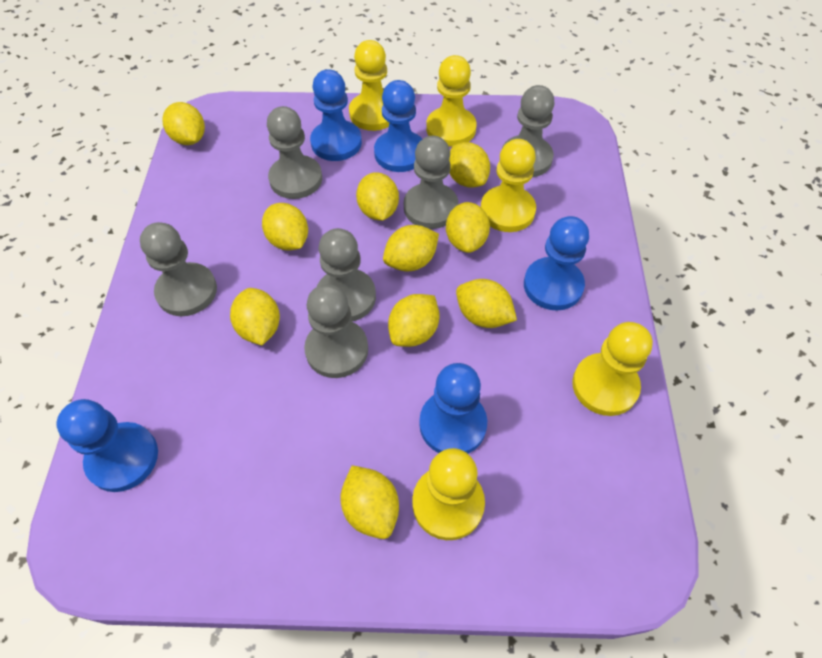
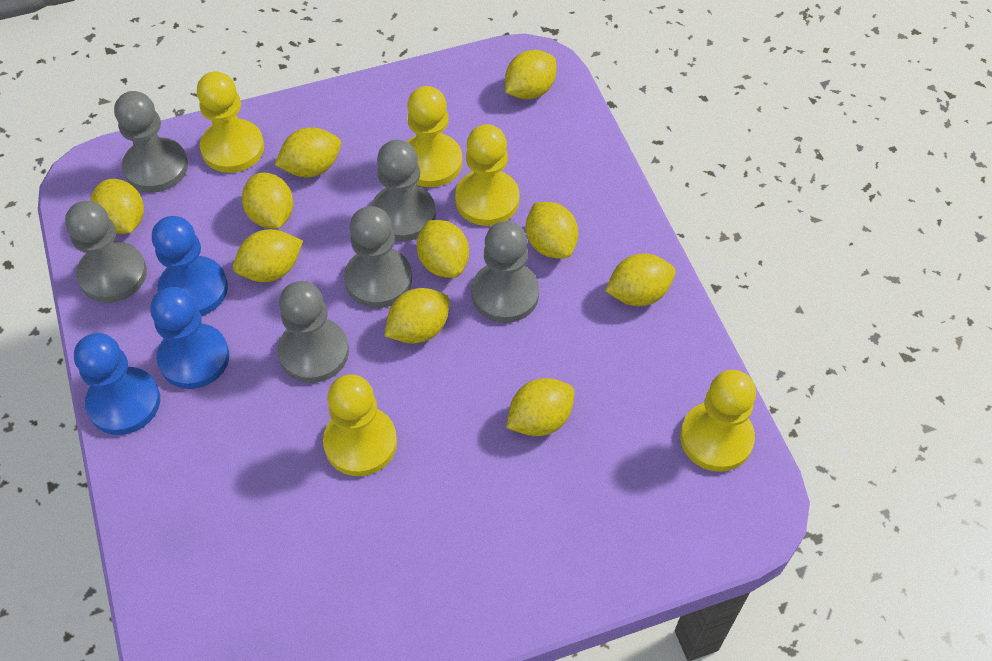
blue pawn: 5 -> 3

